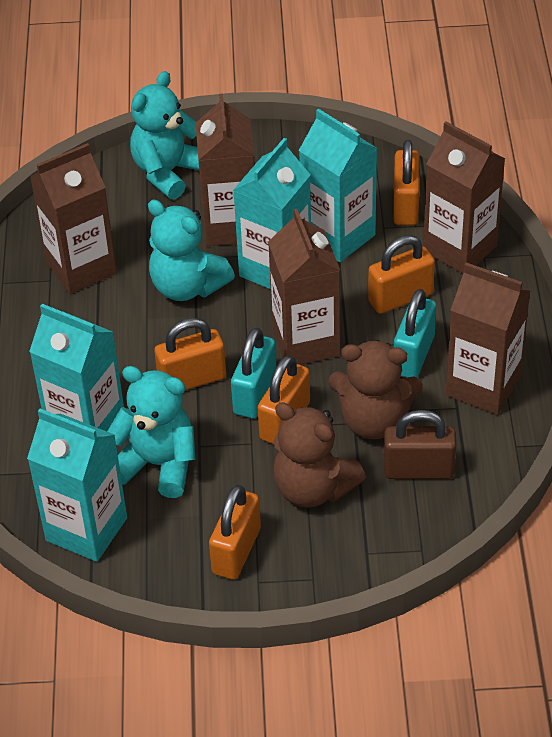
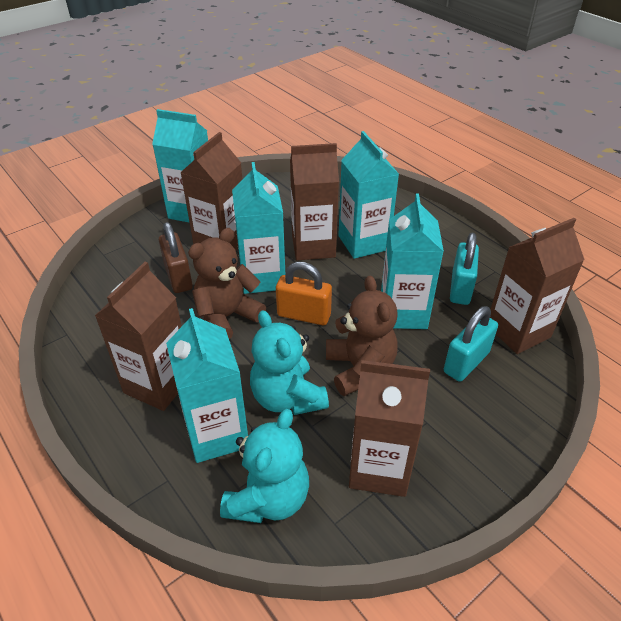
orange padlock: 5 -> 1
turquoise carton: 4 -> 5
turquoise teddy bear: 3 -> 2

